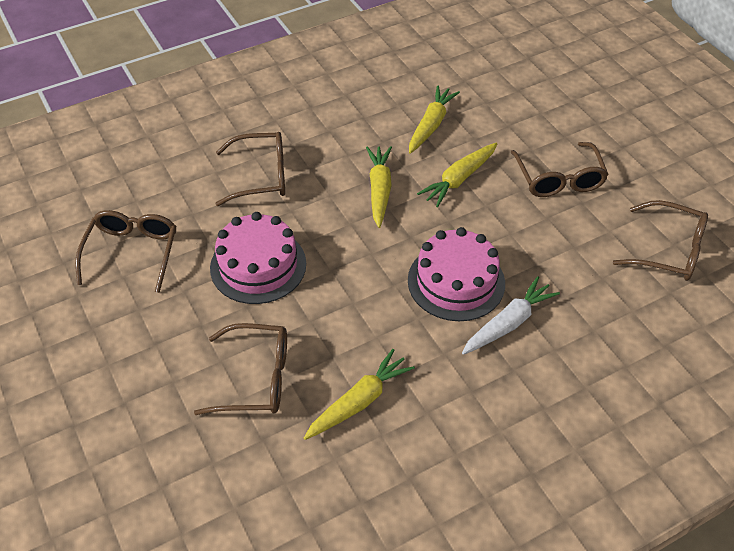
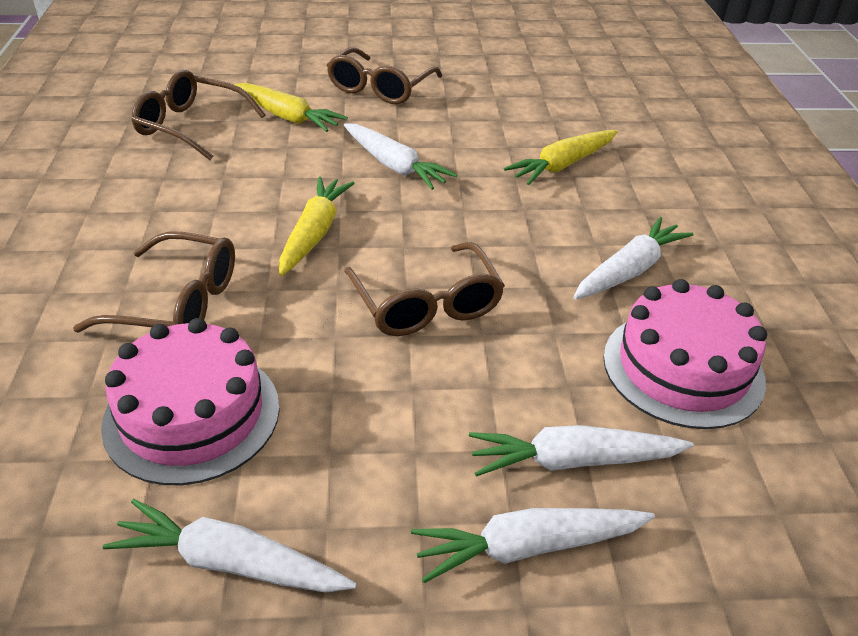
brown glasses: 5 -> 4
white carrot: 1 -> 5
yellow carrot: 4 -> 3

